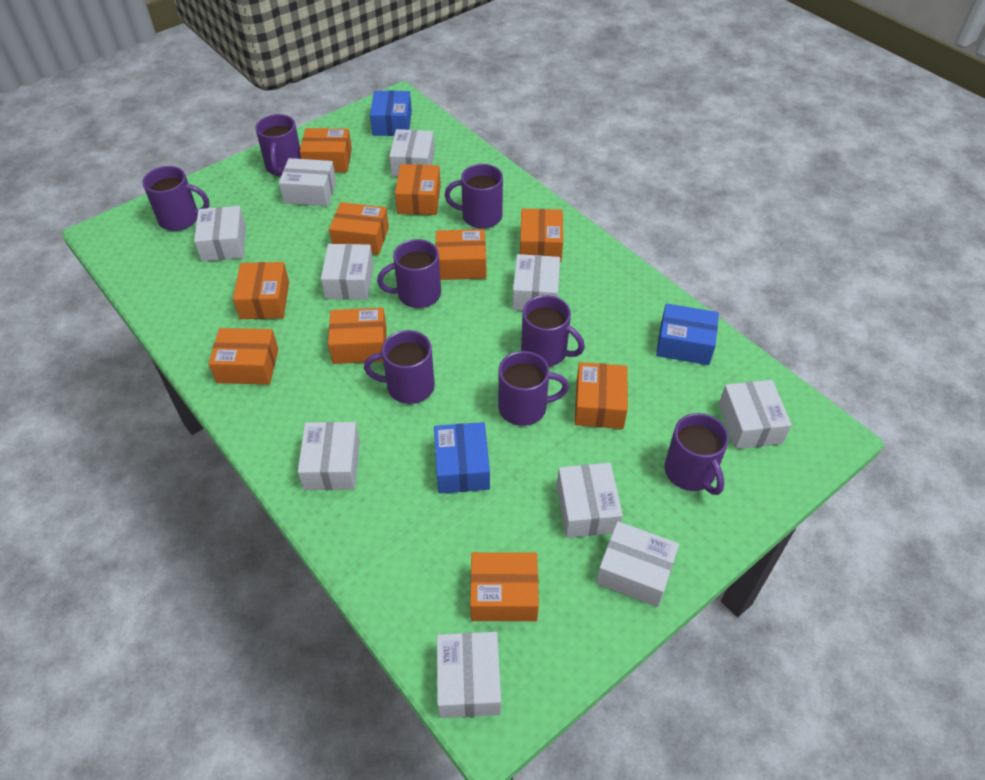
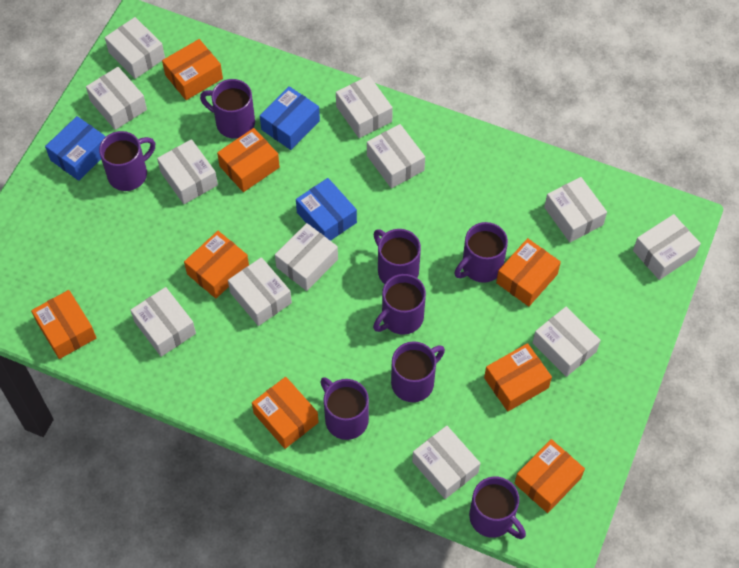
orange box: 10 -> 8
white box: 10 -> 12

